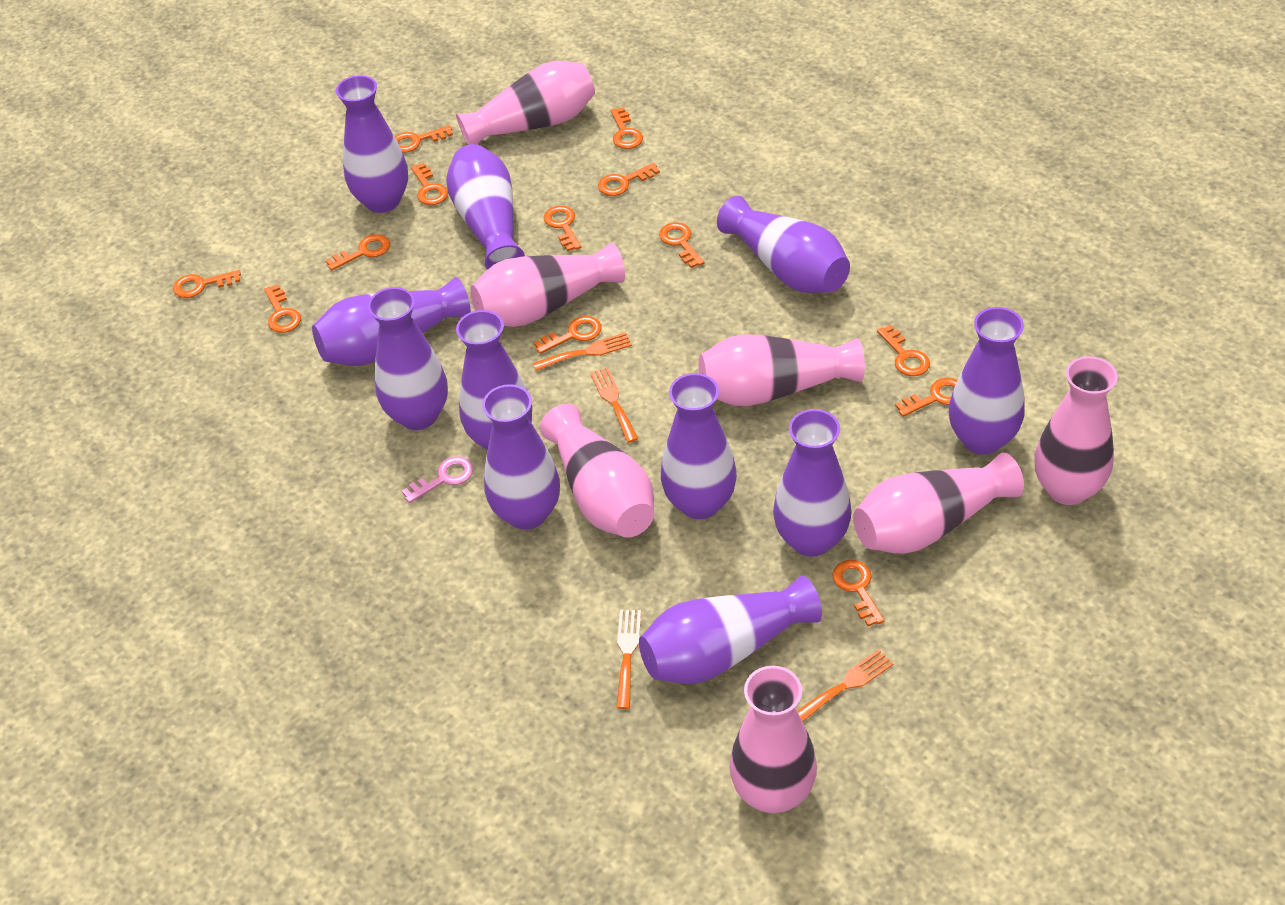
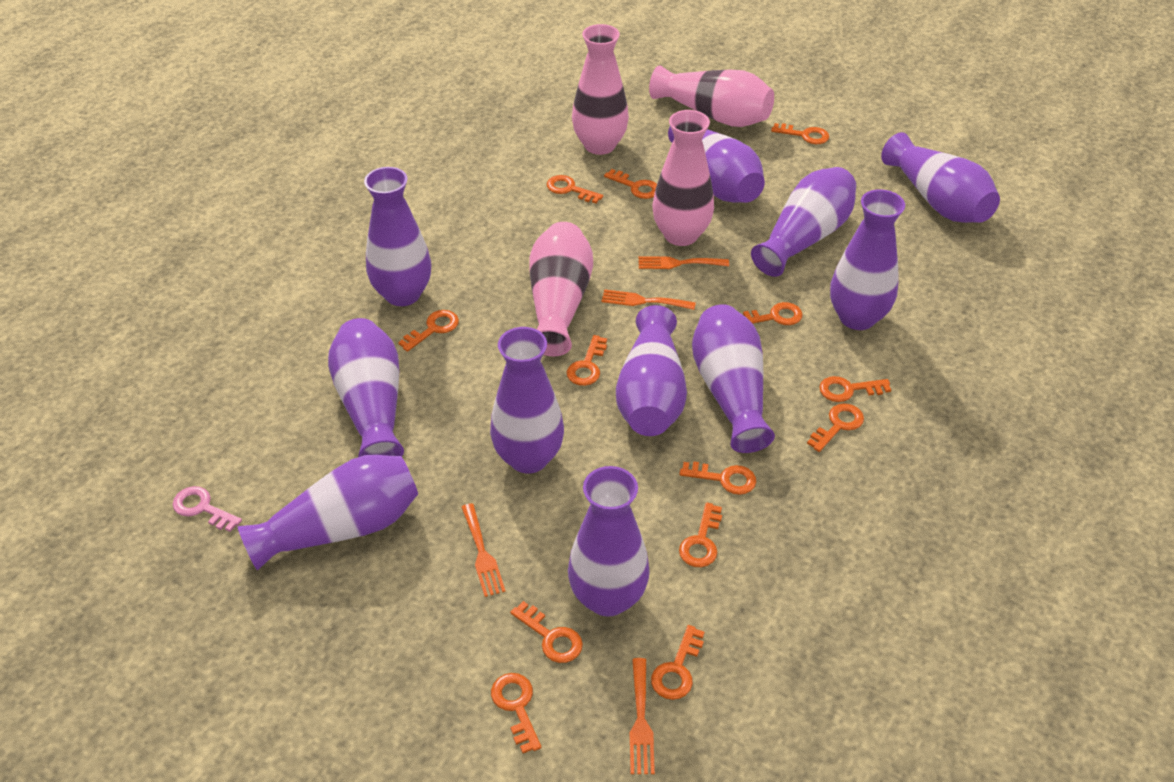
pink vase: 7 -> 4

